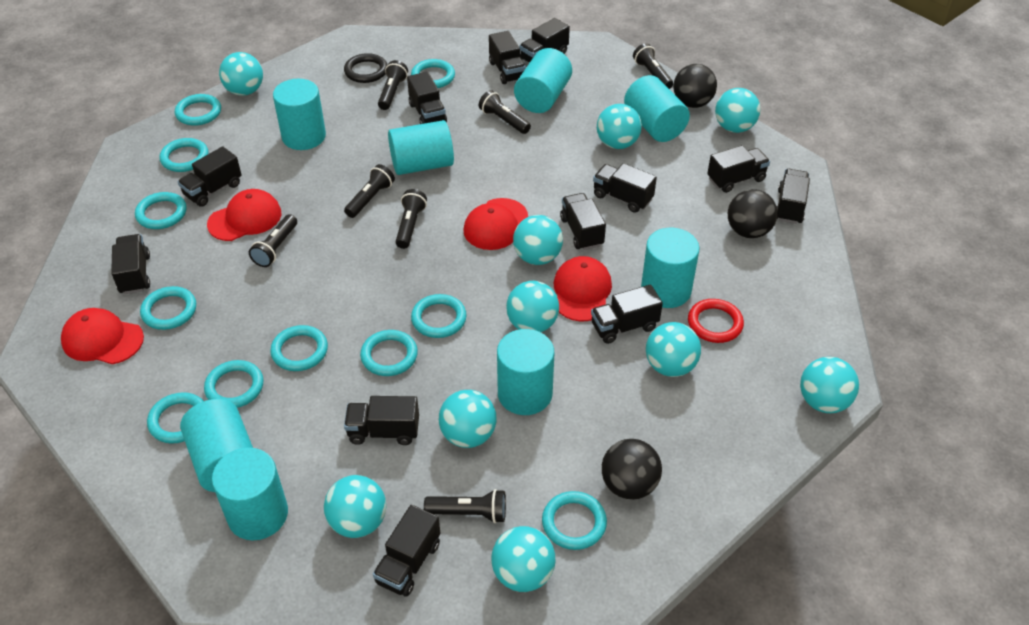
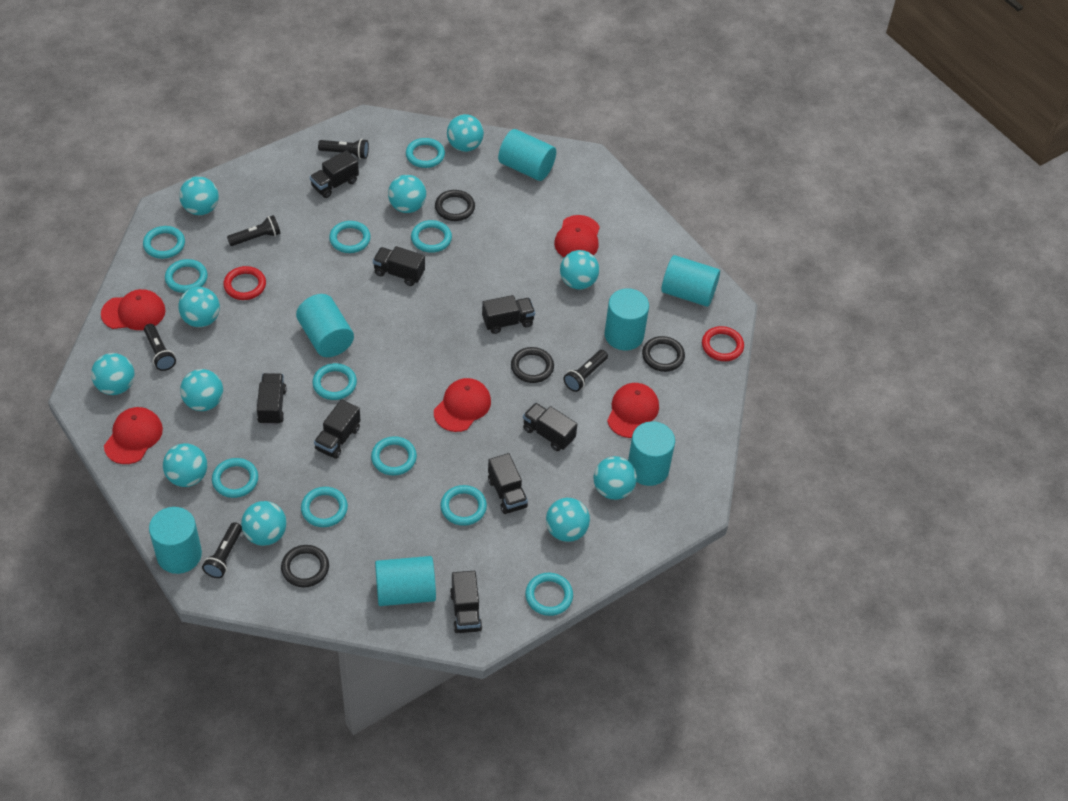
black ball: 3 -> 0
black flashlight: 7 -> 5
black ring: 1 -> 4
black truck: 12 -> 8
red cap: 4 -> 5
red ring: 1 -> 2
turquoise ball: 10 -> 11
turquoise cylinder: 8 -> 7

